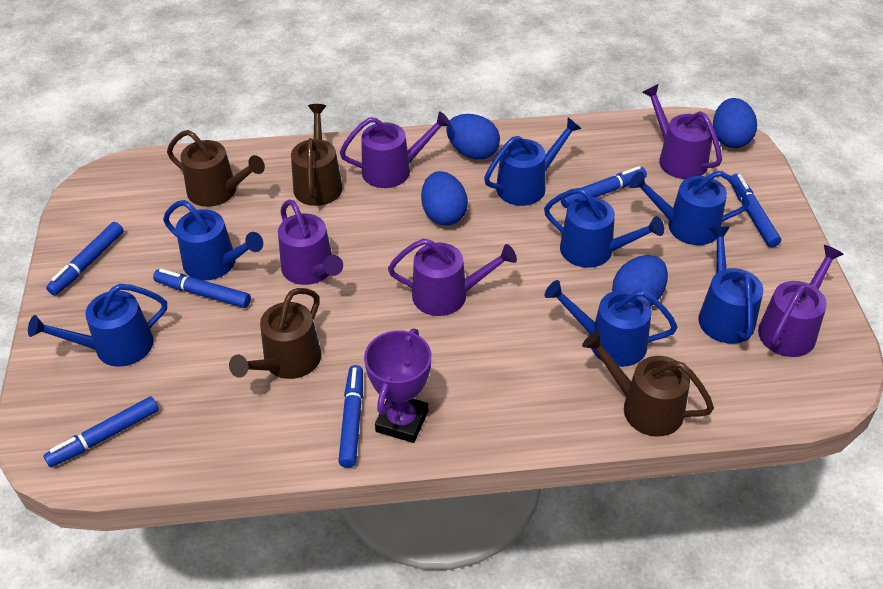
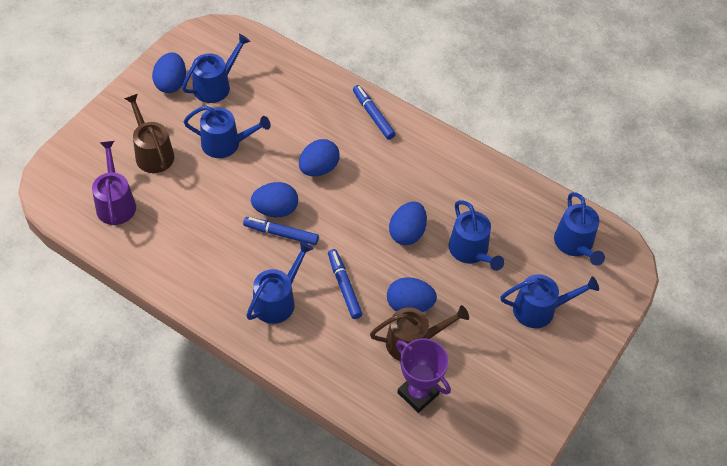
blue egg: 4 -> 5
blue marker: 6 -> 3
blue watering can: 7 -> 6
brown watering can: 4 -> 2
purple watering can: 5 -> 1

